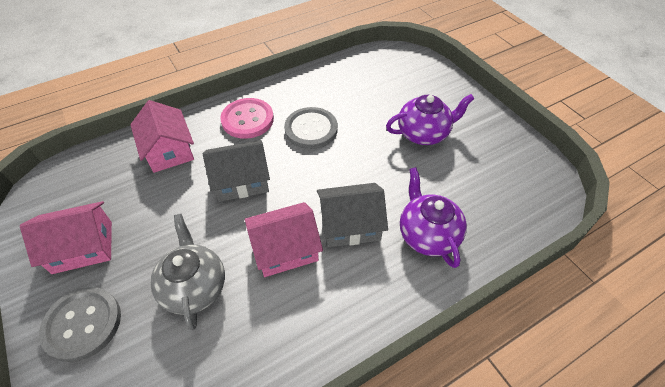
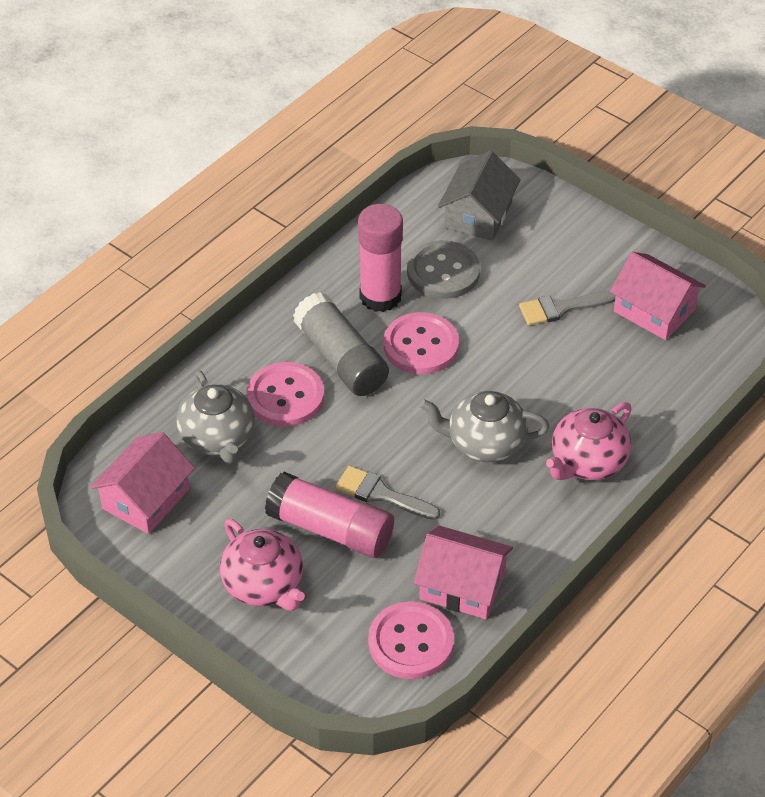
grey brush: 0 -> 2
grey button: 2 -> 1
grey glue stick: 0 -> 1
grey house: 2 -> 1
grey teapot: 1 -> 2
pink button: 1 -> 3
pink glue stick: 0 -> 2
pink teapot: 0 -> 2
purple teapot: 2 -> 0

